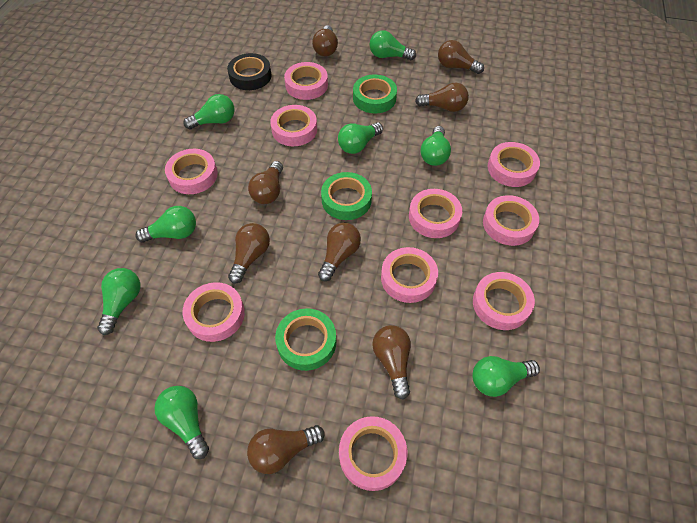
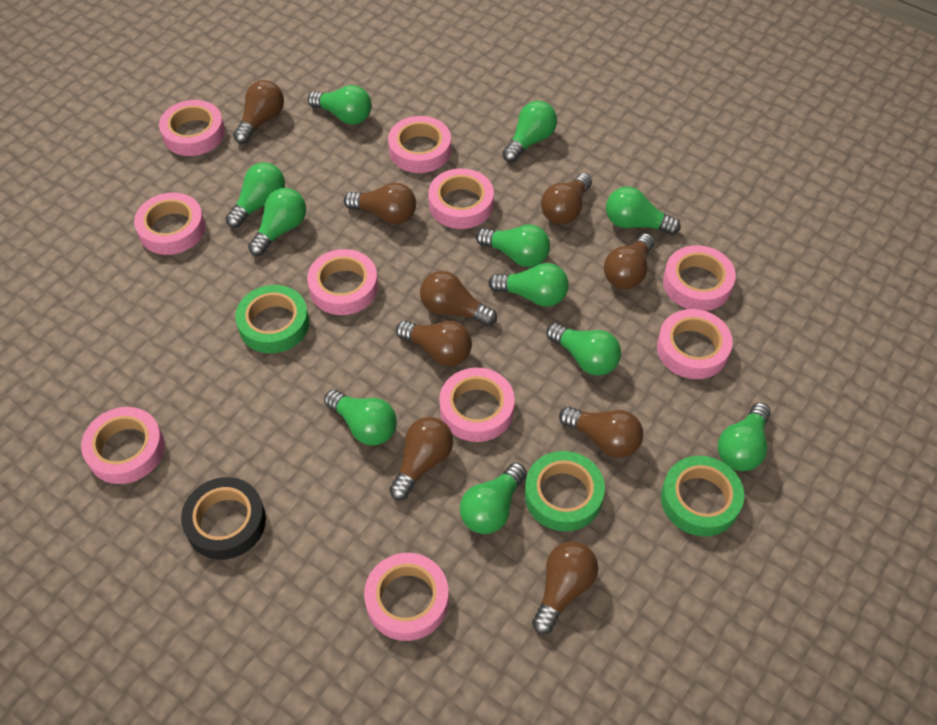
brown light bulb: 8 -> 9
green light bulb: 8 -> 11

